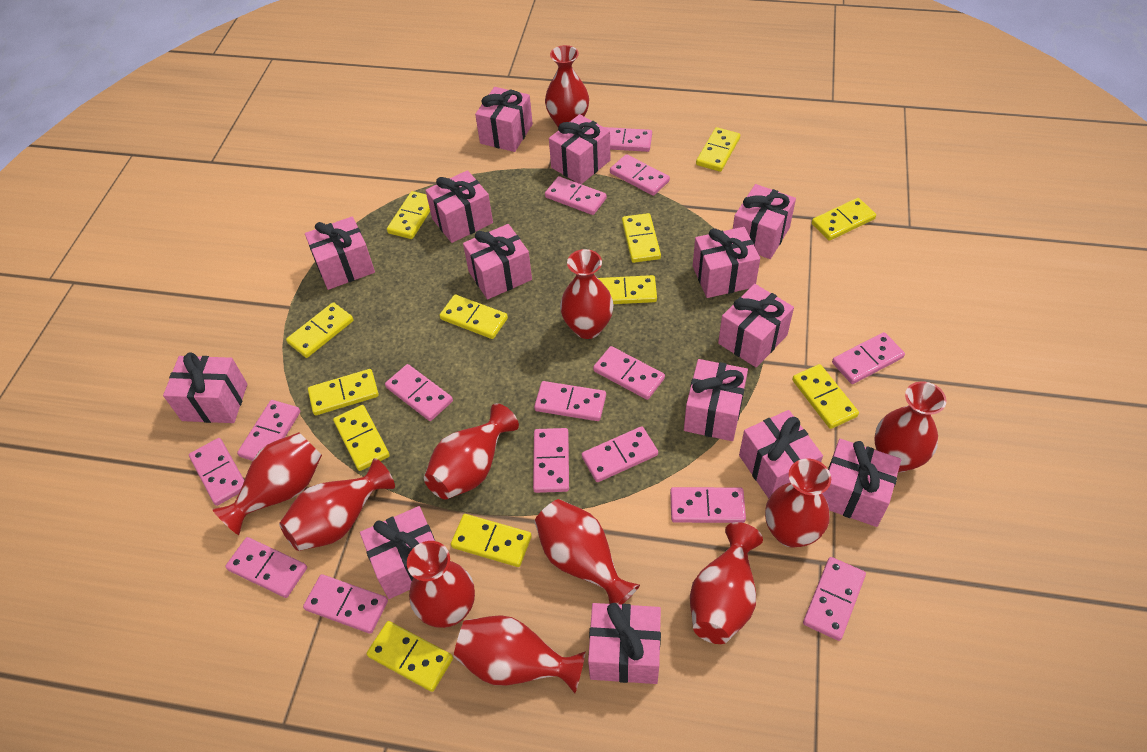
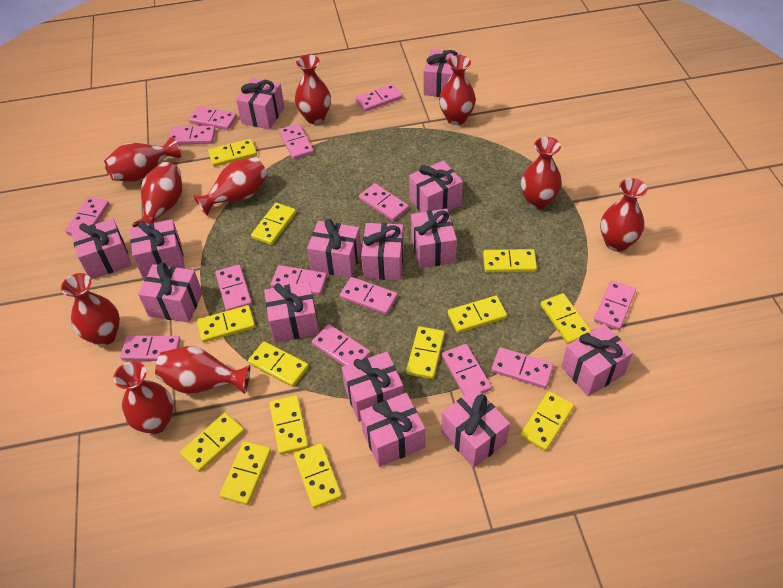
pink domino: 15 -> 14
red vase: 11 -> 10
yellow domino: 12 -> 13

